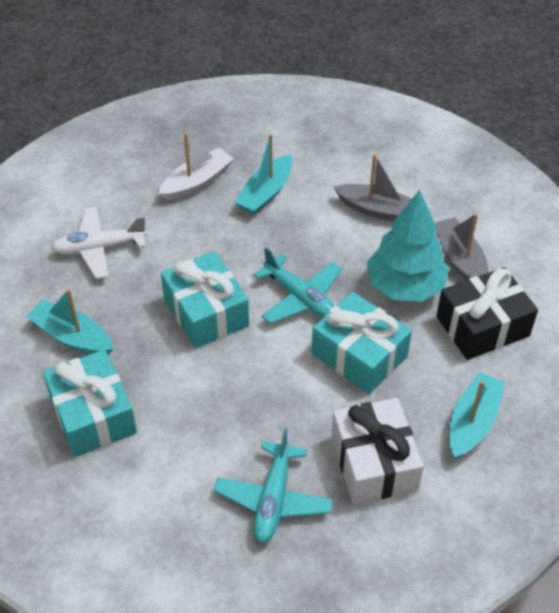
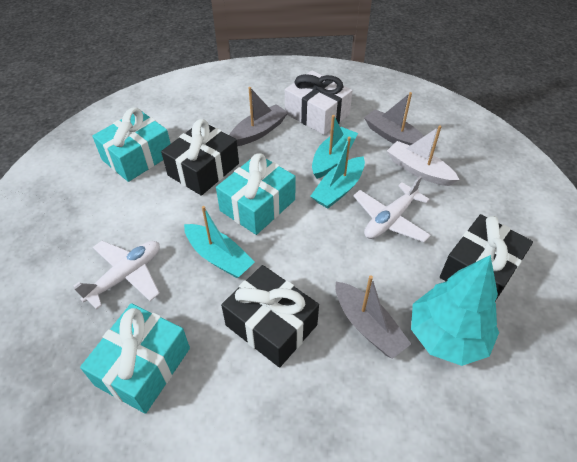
black gift: 1 -> 3
grey boat: 2 -> 3
turquoise plane: 2 -> 0
white plane: 1 -> 2

